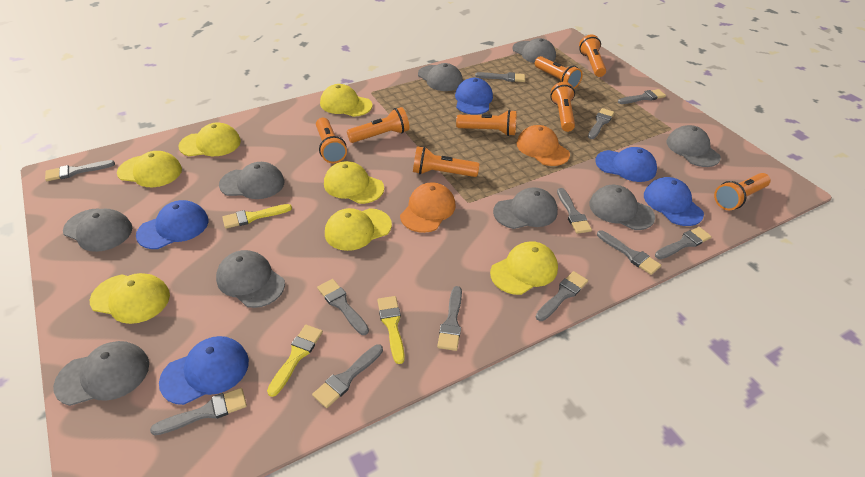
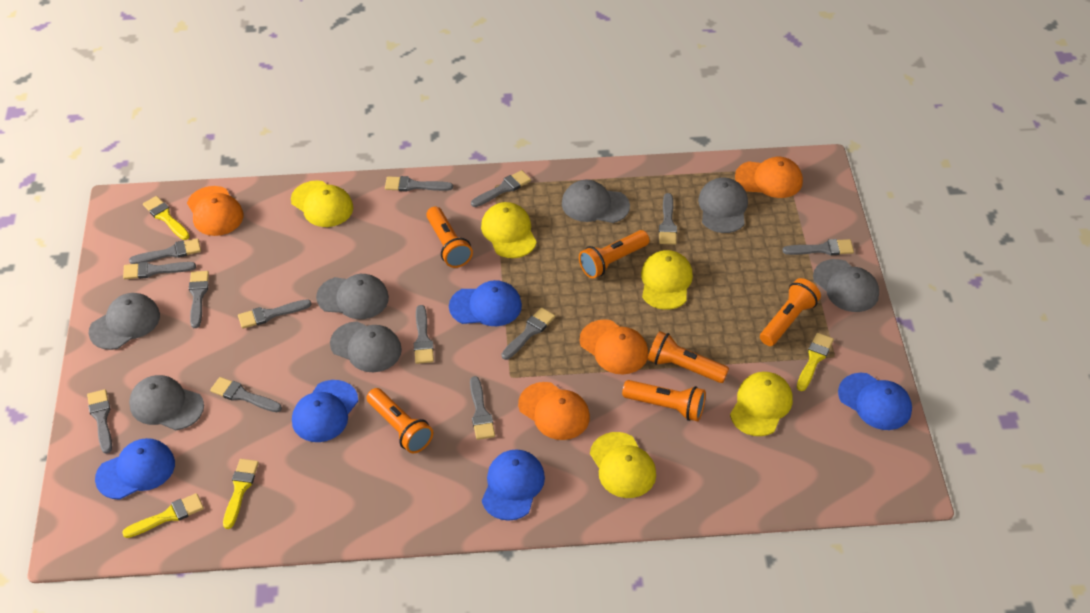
grey brush: 12 -> 13
grey cap: 9 -> 7
orange cap: 2 -> 4
orange flashlight: 8 -> 6
yellow brush: 3 -> 4
yellow cap: 7 -> 5

